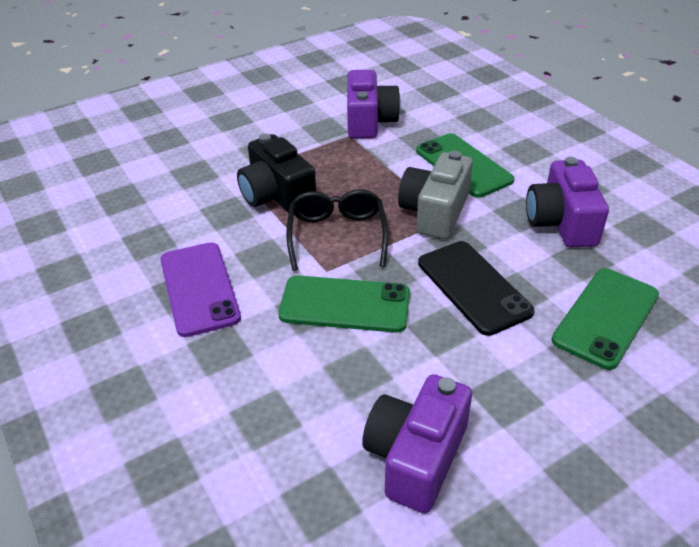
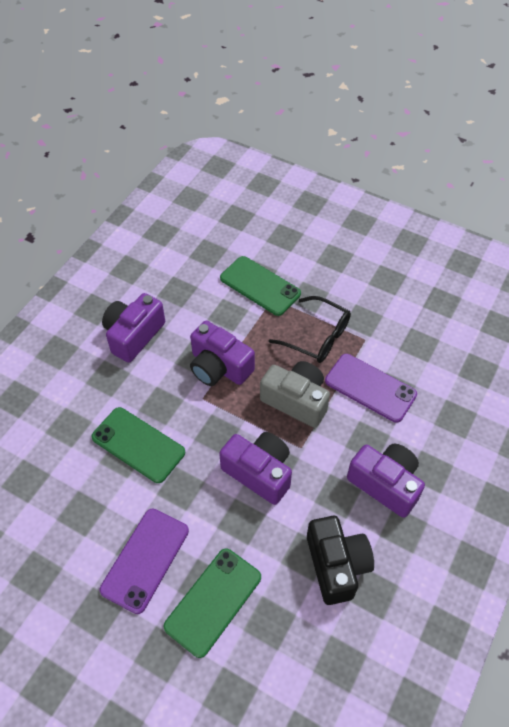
black phone: 1 -> 0
purple camera: 3 -> 4
purple phone: 1 -> 2

